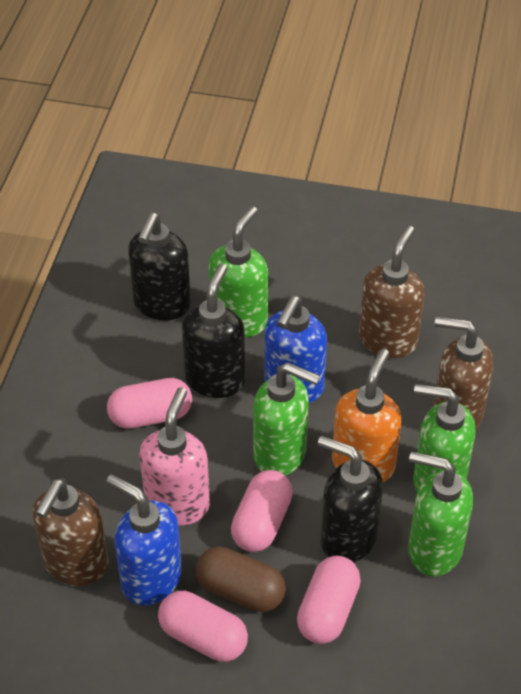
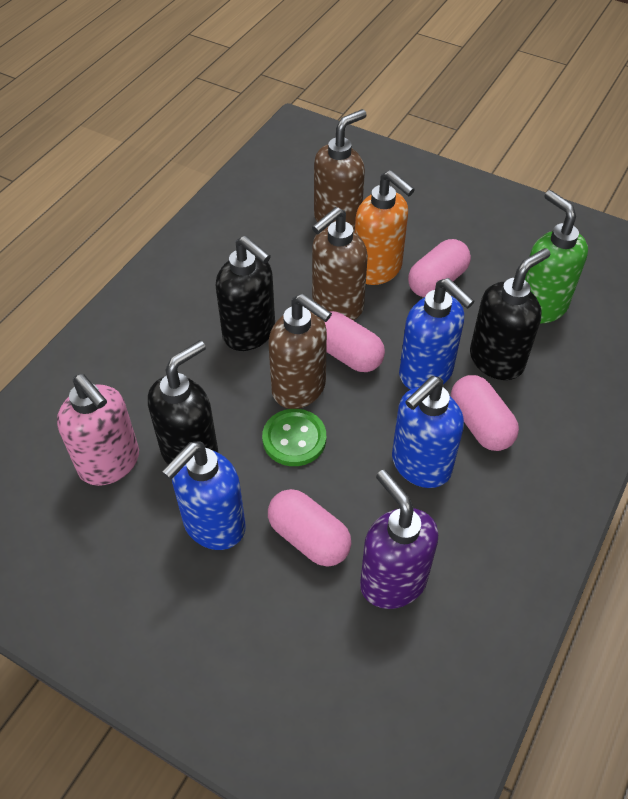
blue soap dispenser: 2 -> 3
brown capsule: 1 -> 0
green button: 0 -> 1
green soap dispenser: 4 -> 1
purple soap dispenser: 0 -> 1

